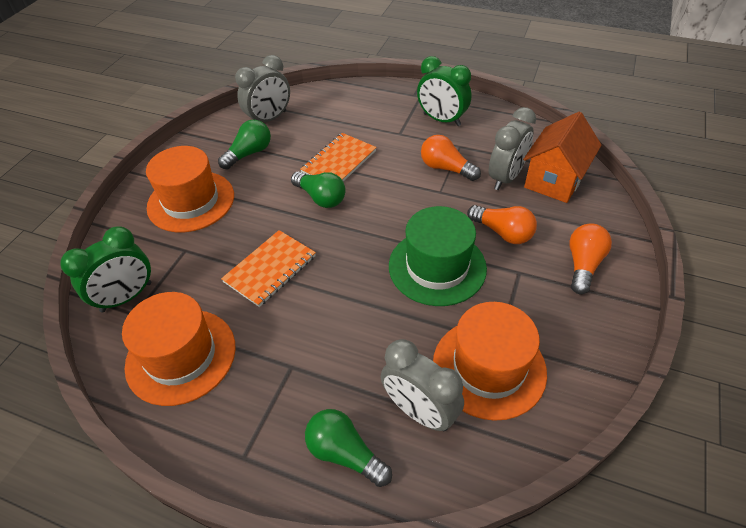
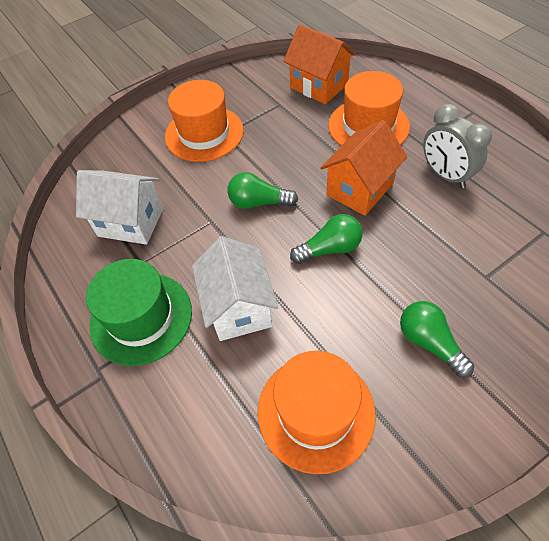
green clock: 2 -> 0
grey clock: 3 -> 1
orange house: 1 -> 2
orange light bulb: 3 -> 0
orange notebook: 2 -> 0
white house: 0 -> 2

